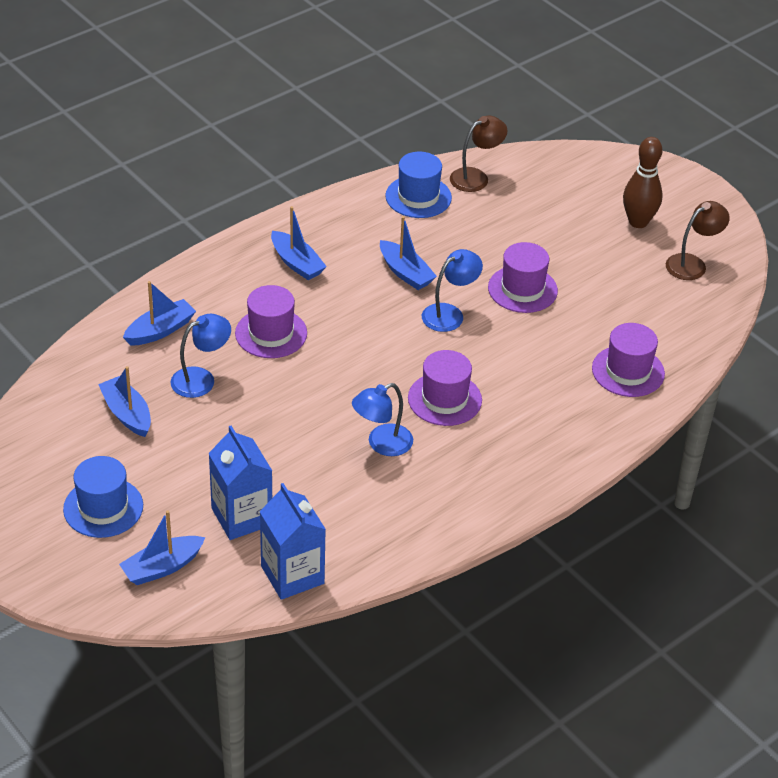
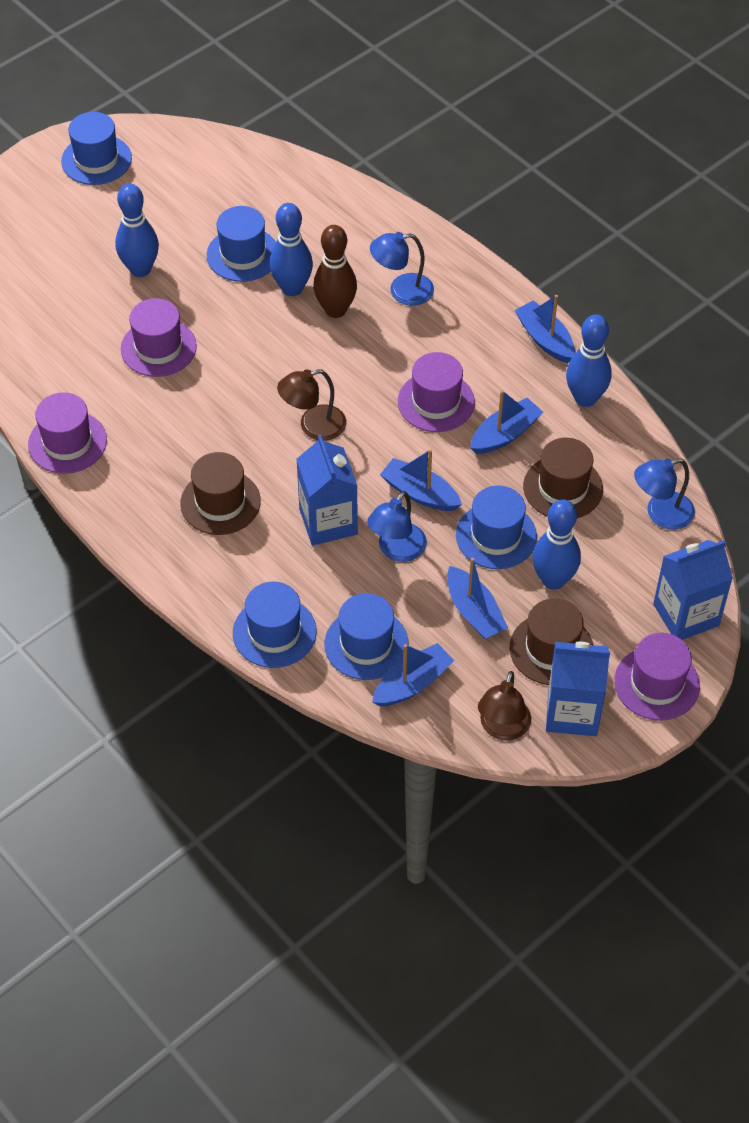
blue bowling pin: 0 -> 4
blue carton: 2 -> 3
blue hat: 2 -> 5
brown hat: 0 -> 3

